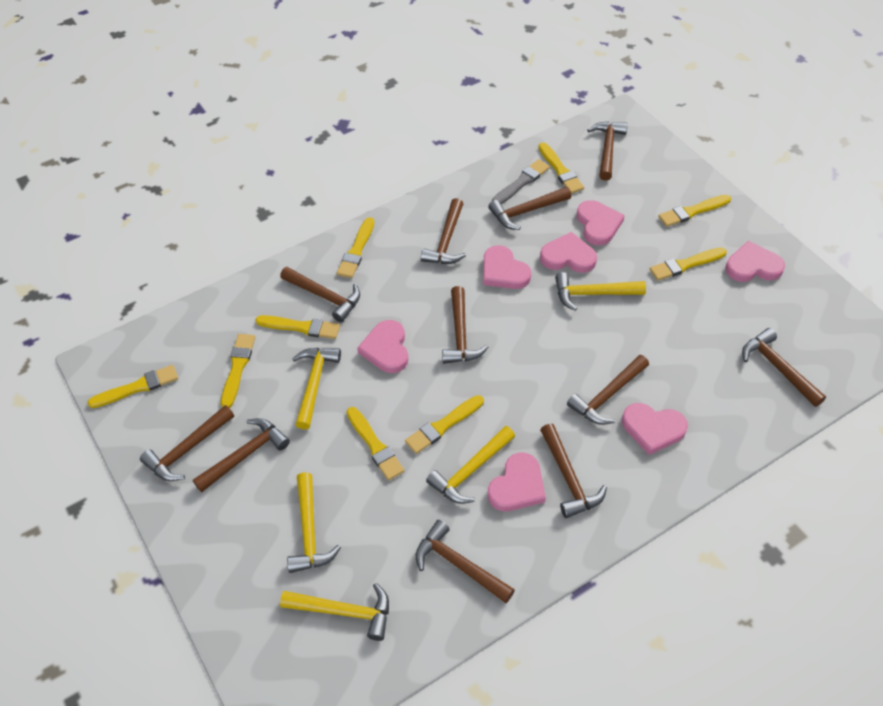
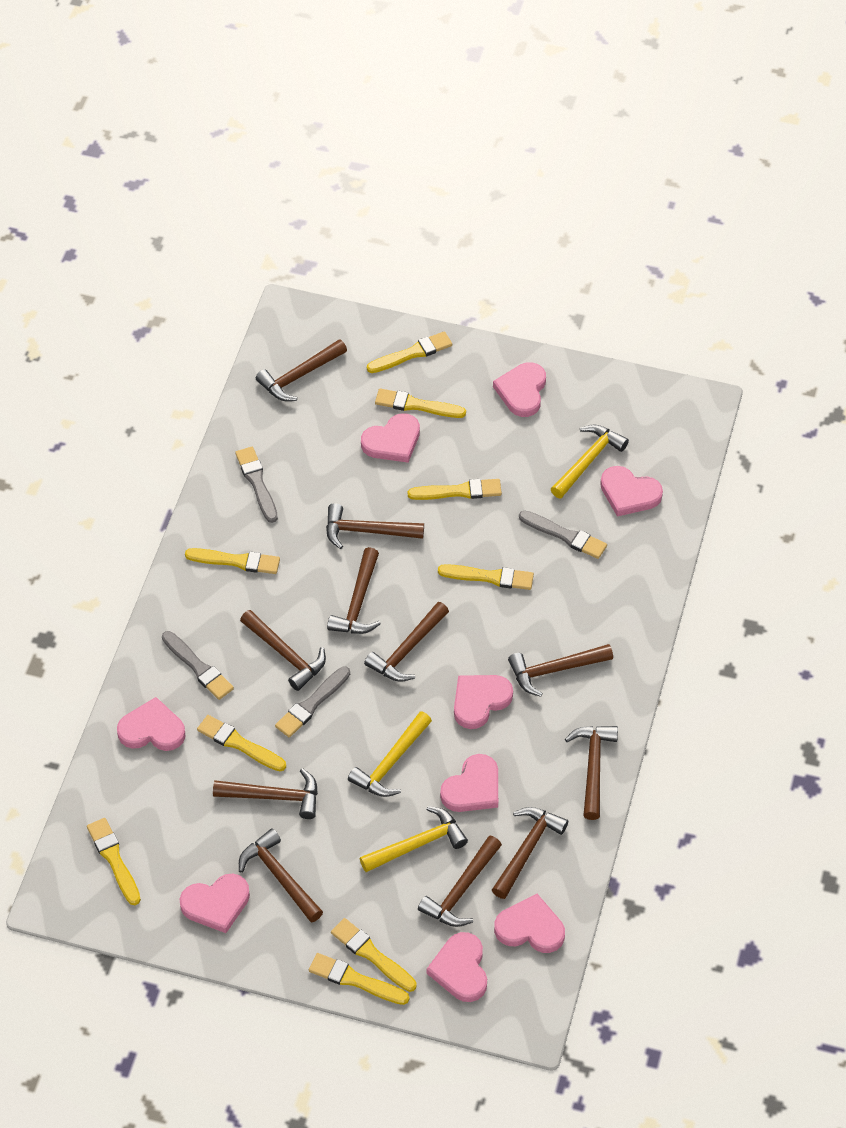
grey brush: 1 -> 4
pink heart: 7 -> 9
yellow hammer: 5 -> 3

